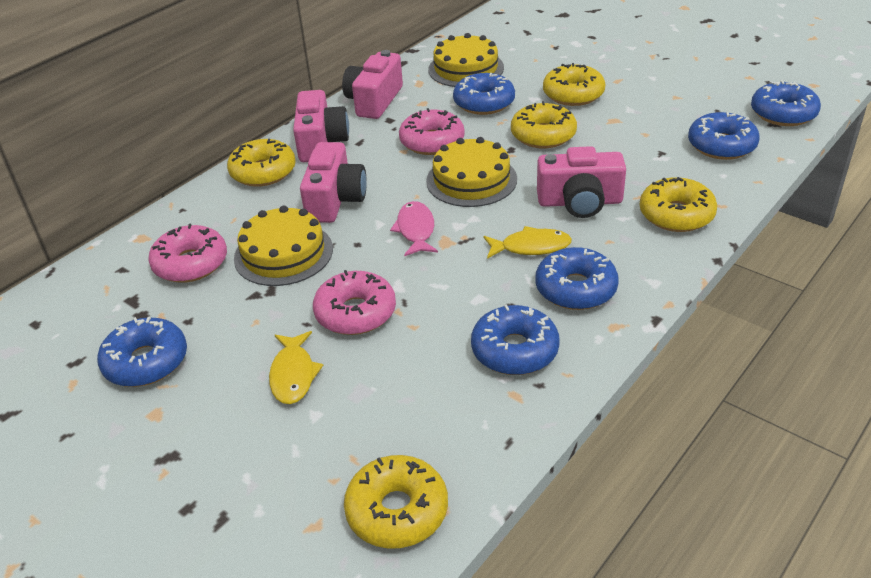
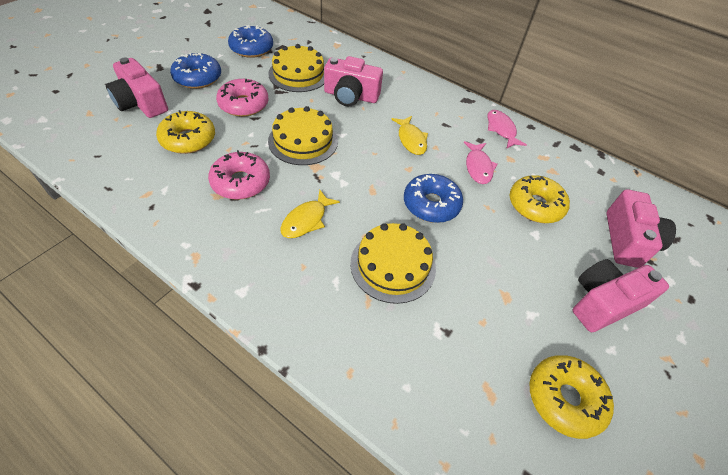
blue donut: 6 -> 3
pink donut: 3 -> 2
pink fish: 1 -> 2
yellow donut: 5 -> 3

